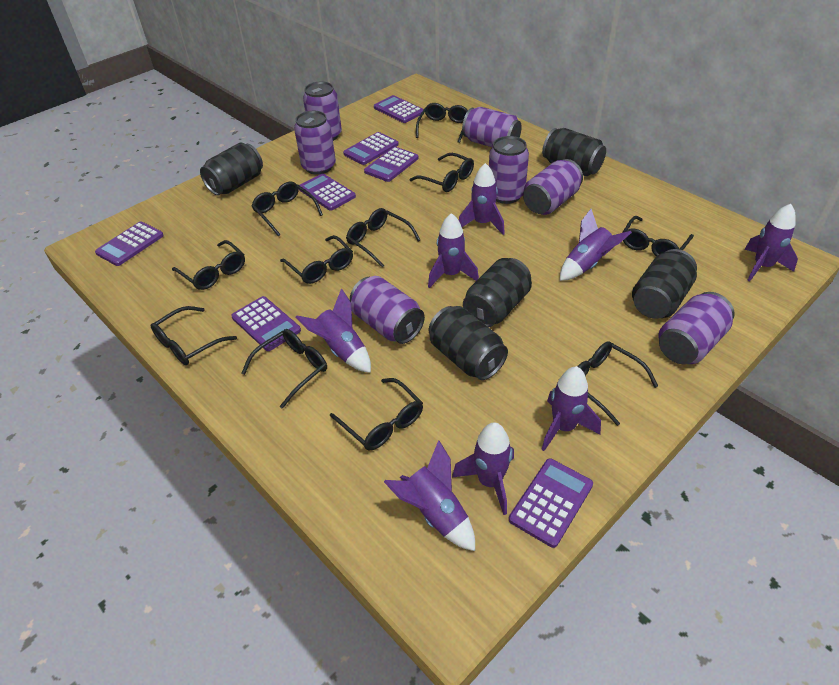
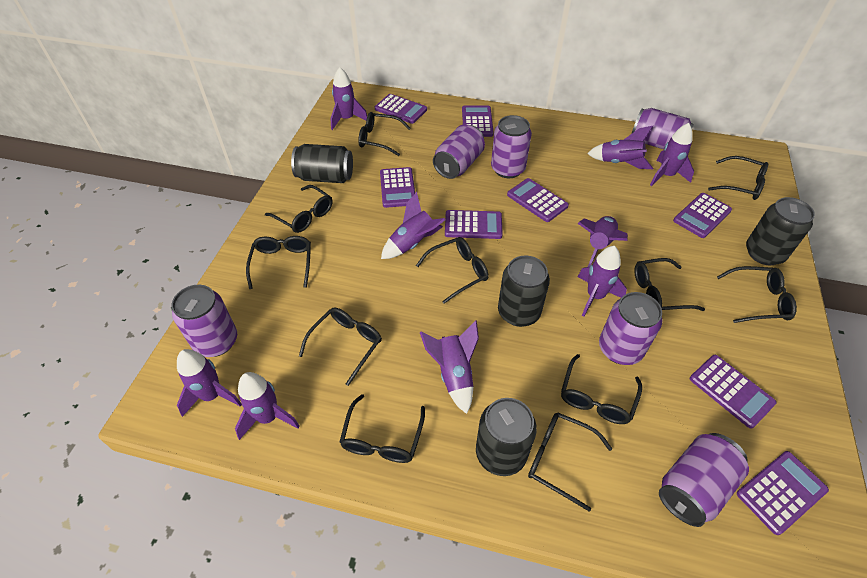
black can: 5 -> 4
purple calculator: 7 -> 8
purple can: 7 -> 6
purple rocket: 8 -> 9

